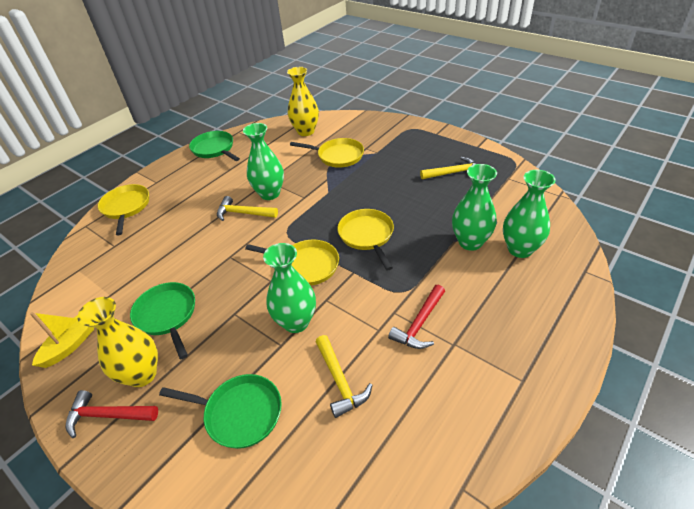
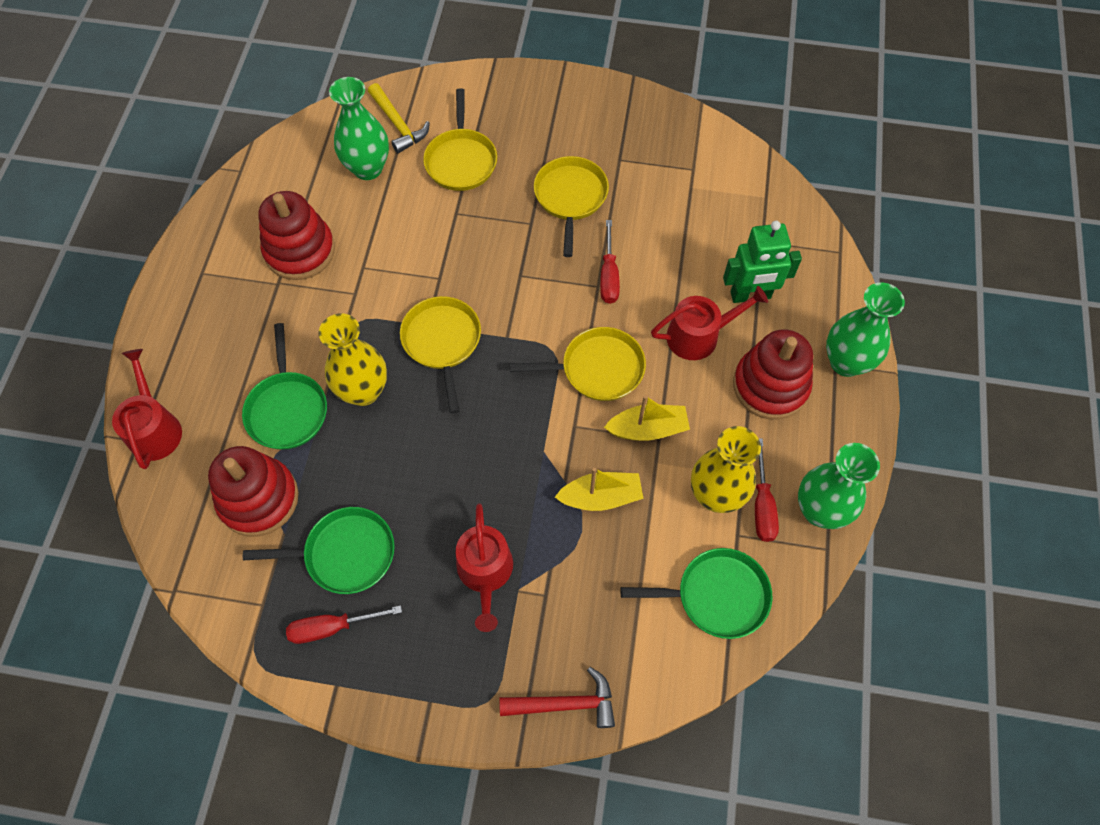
green robot: 0 -> 1
green vase: 4 -> 3
red hammer: 2 -> 1
red screwdriver: 0 -> 3
red stacking toy: 0 -> 3
red watering can: 0 -> 3
yellow boat: 1 -> 2
yellow hammer: 3 -> 1

